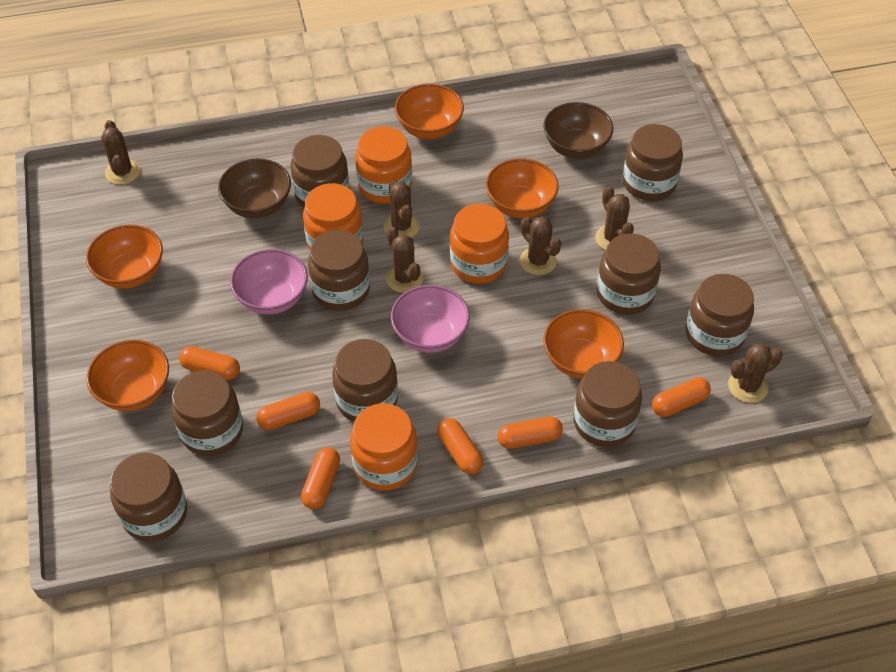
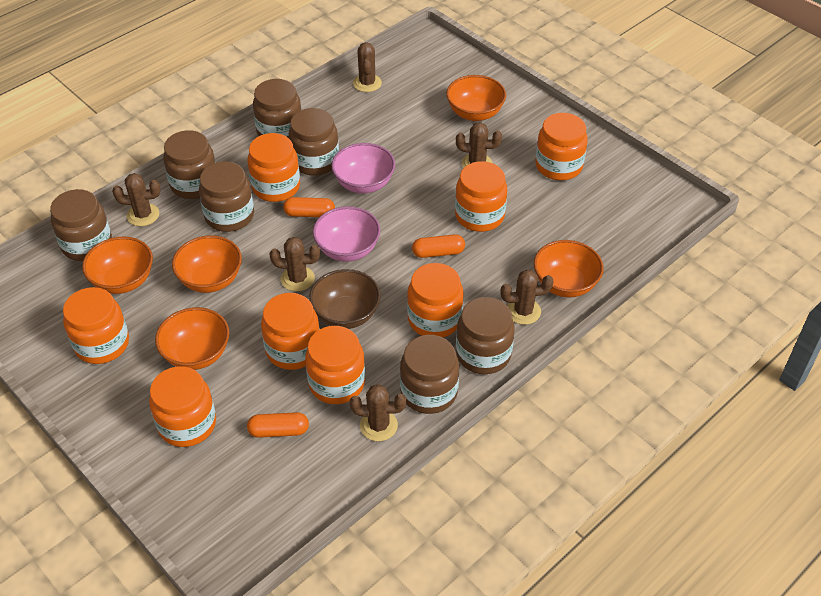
brown bowl: 2 -> 1
brown jar: 9 -> 7
orange capsule: 6 -> 3
orange jar: 4 -> 8

